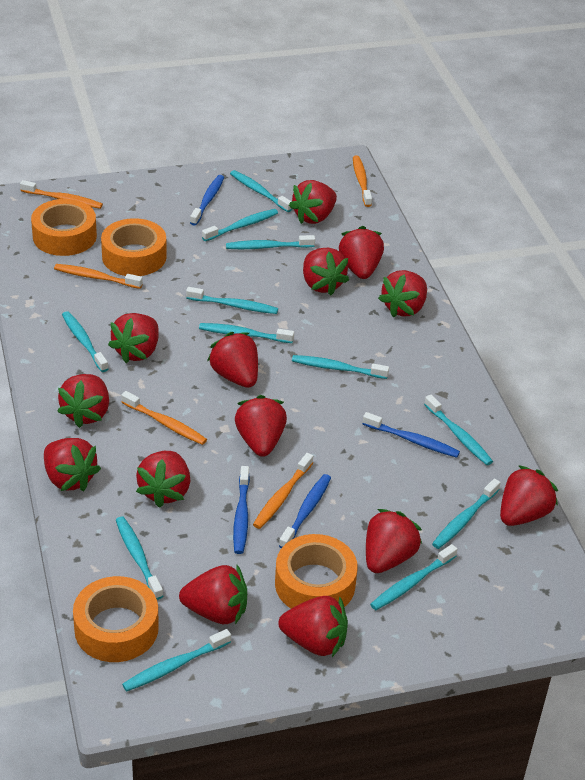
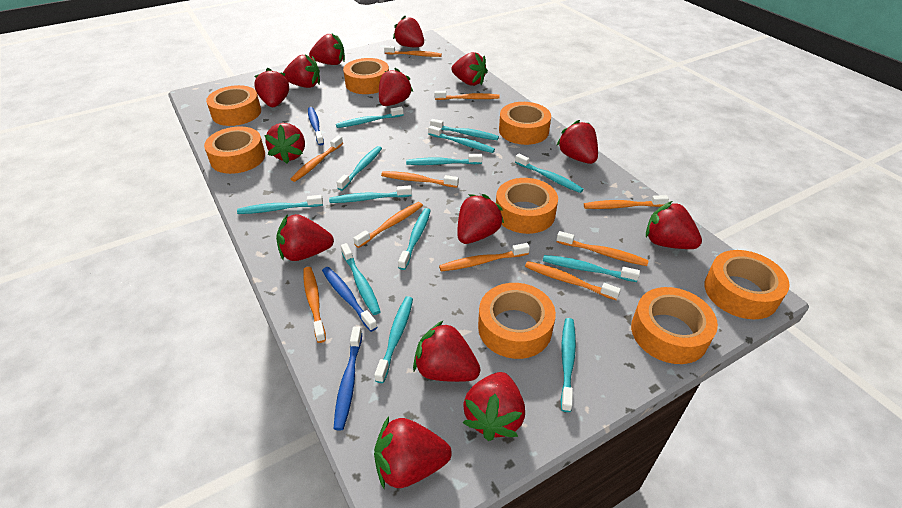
blue toothbrush: 4 -> 3
orange tape: 4 -> 8
orange toothbrush: 5 -> 10
turquoise toothbrush: 12 -> 13

